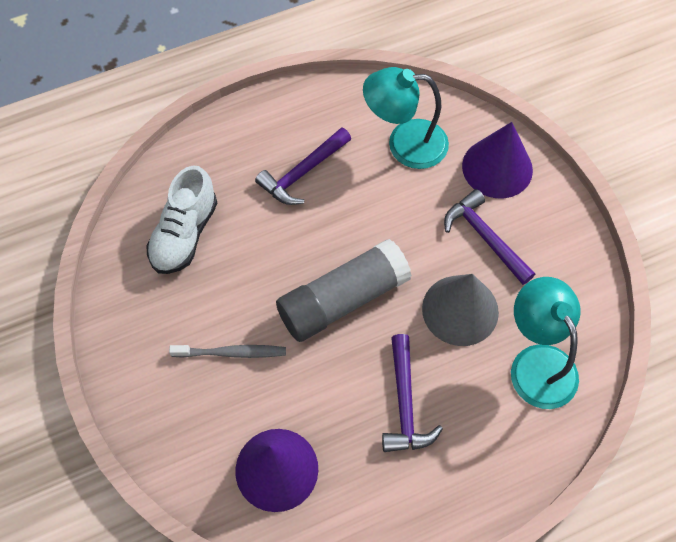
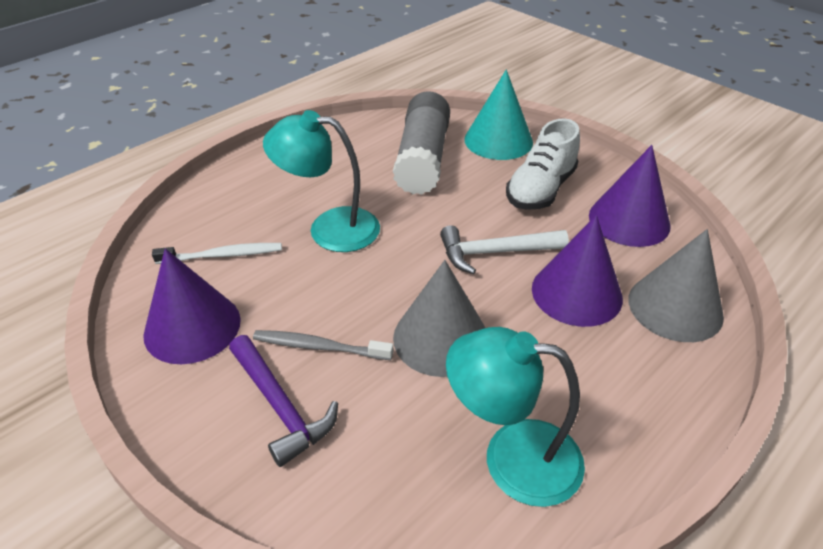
grey cone: 1 -> 2
purple cone: 2 -> 3
purple hammer: 3 -> 1
turquoise cone: 0 -> 1
white hammer: 0 -> 1
white toothbrush: 0 -> 1

